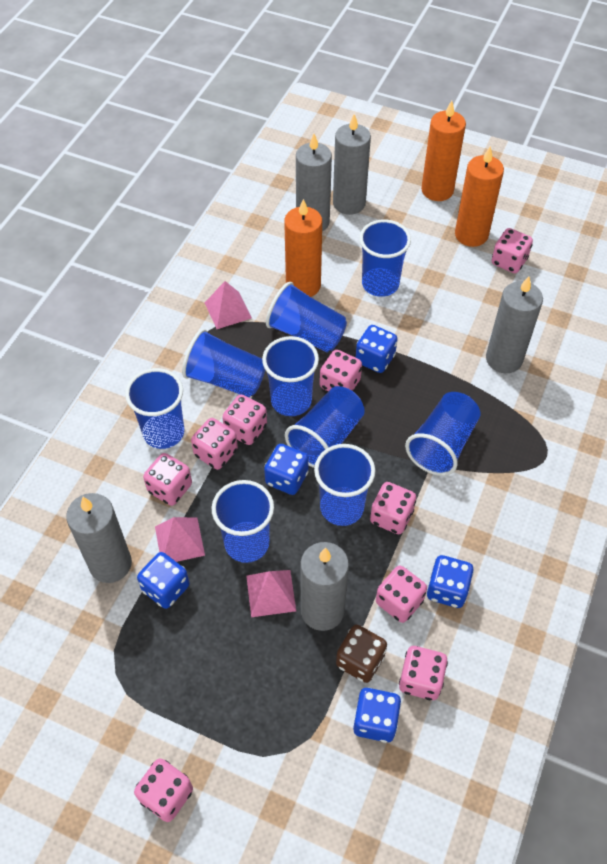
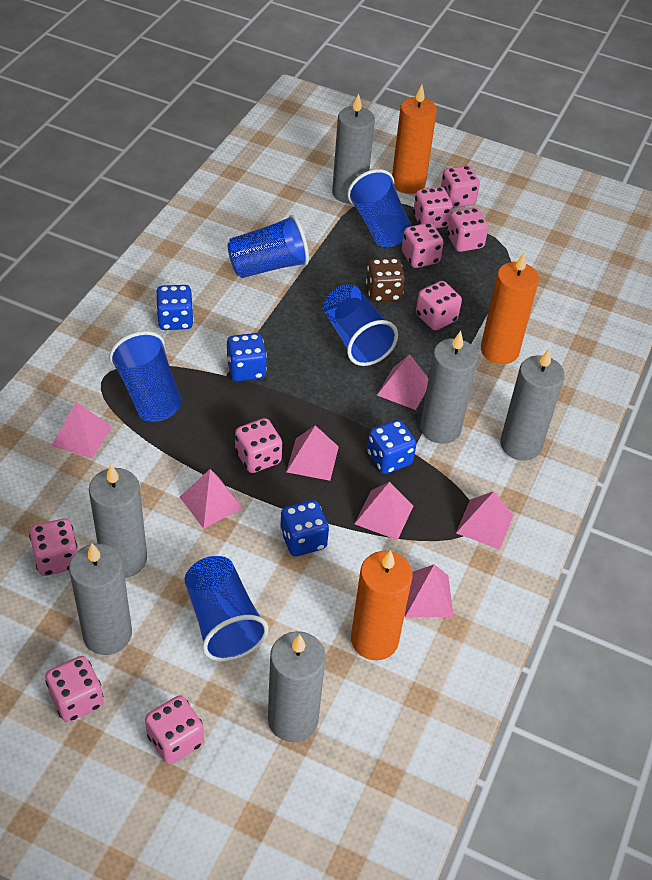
blue cup: 9 -> 5
blue dice: 5 -> 4
grey candle: 5 -> 6
pink pyramid: 3 -> 7

